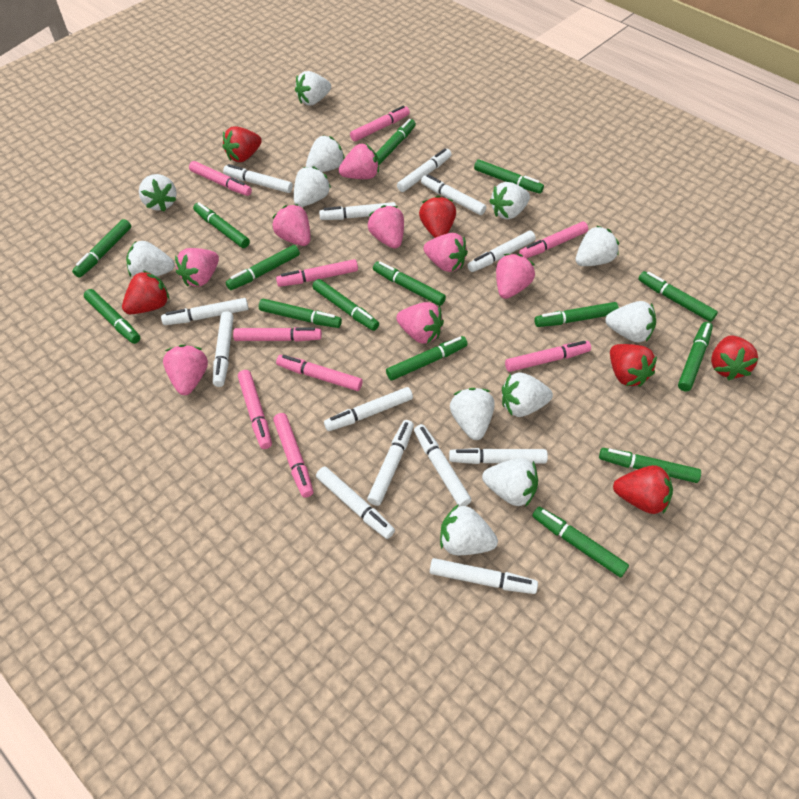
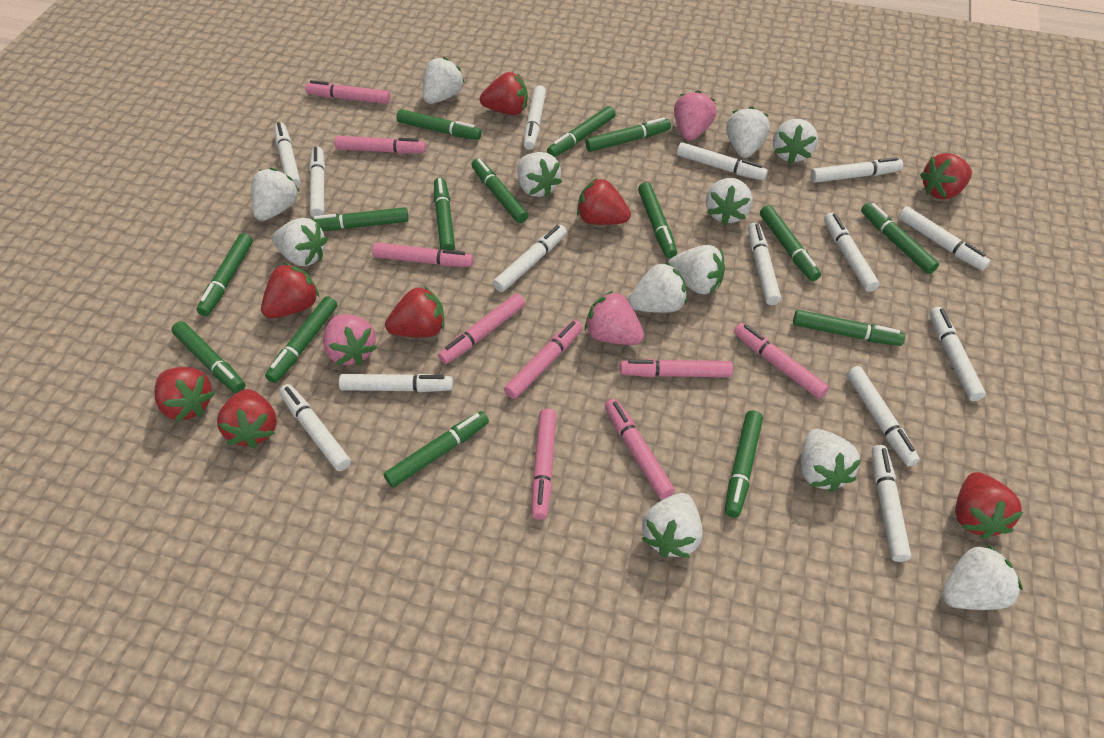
pink strawberry: 8 -> 3
red strawberry: 6 -> 8
white marker: 13 -> 14

